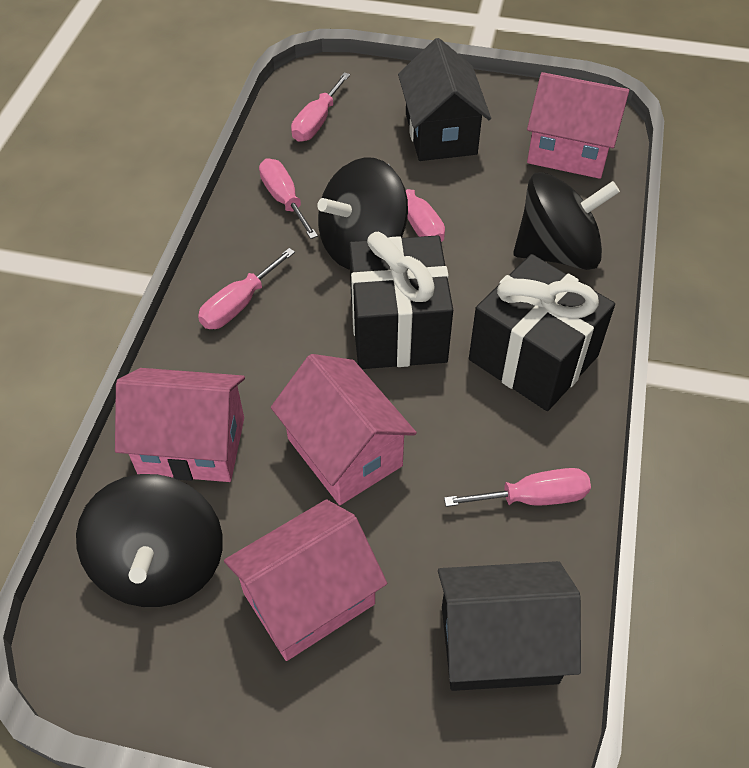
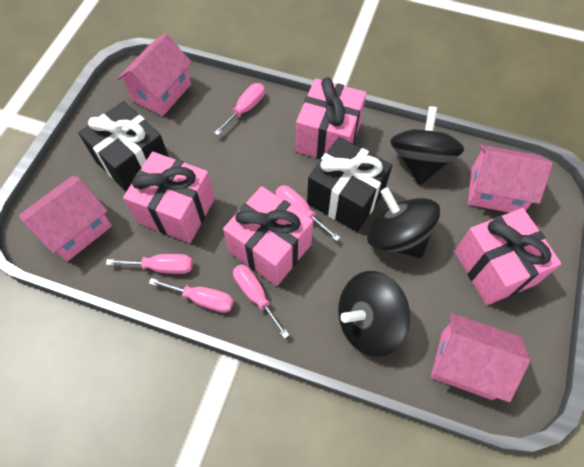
black house: 2 -> 0
pink gift: 0 -> 4

